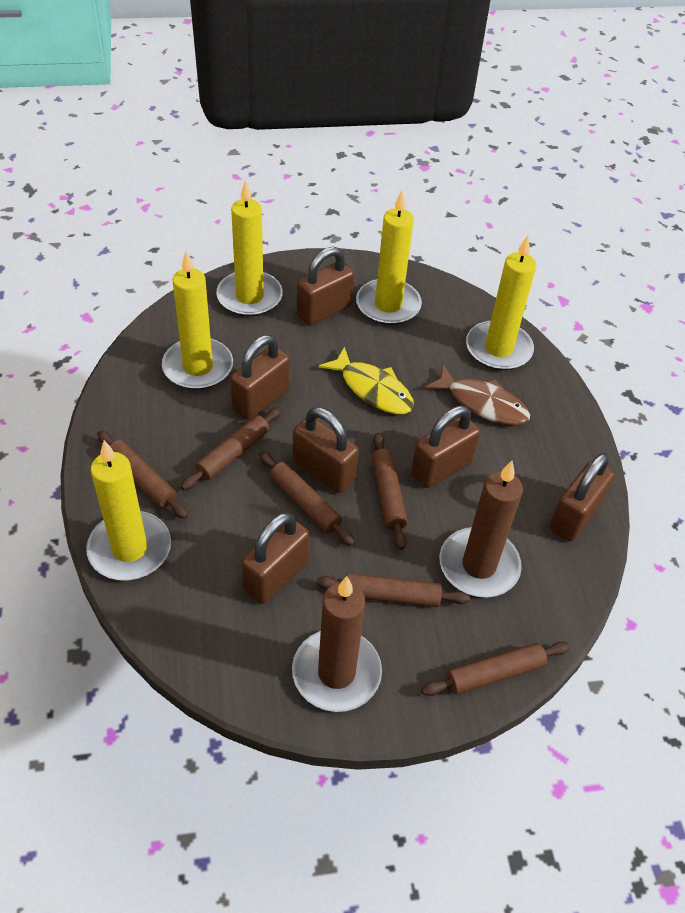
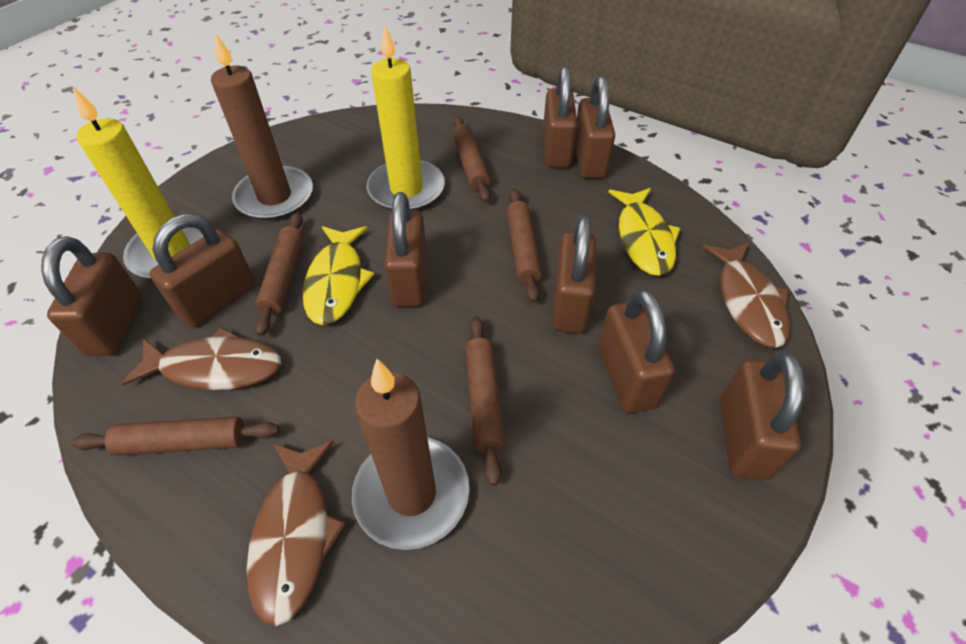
brown fish: 1 -> 3
brown padlock: 6 -> 8
brown rolling pin: 6 -> 5
yellow candle: 5 -> 2
yellow fish: 1 -> 2

